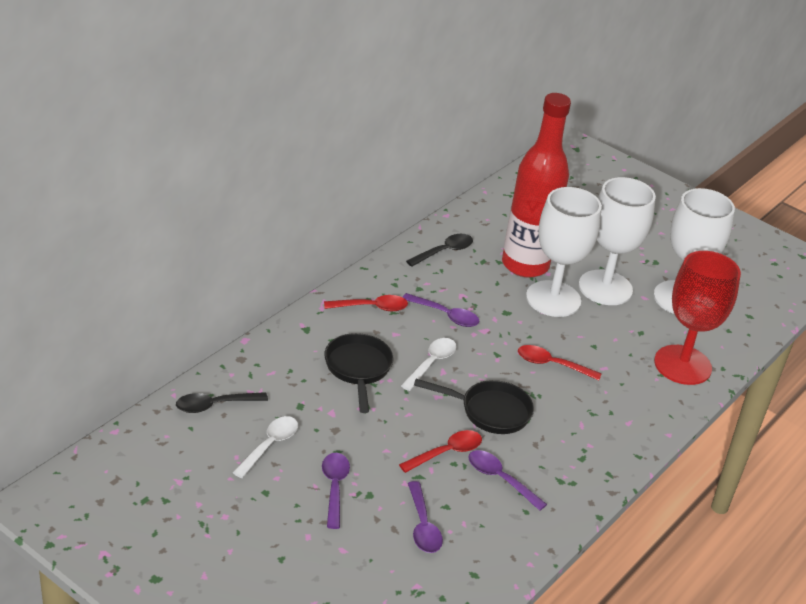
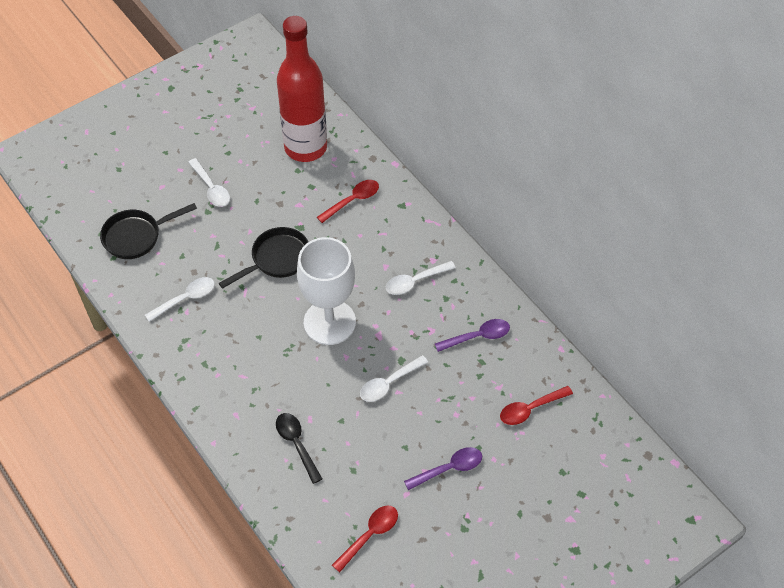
black spoon: 2 -> 1
purple spoon: 4 -> 2
red goblet: 1 -> 0
white goblet: 3 -> 1
white spoon: 2 -> 4

